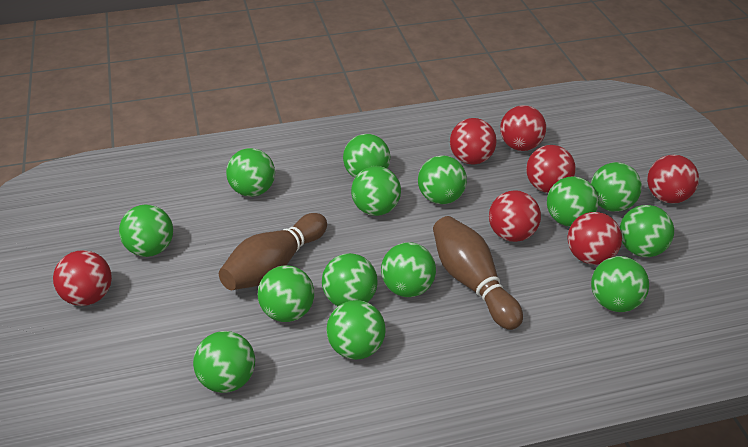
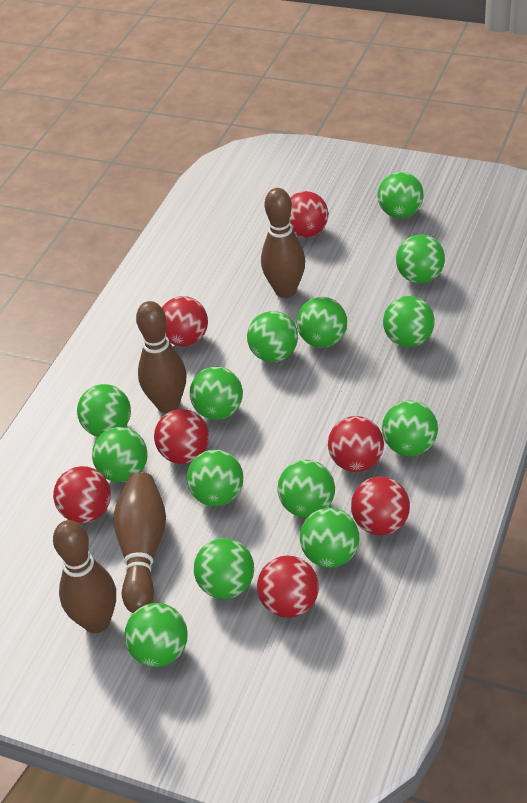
brown bowling pin: 2 -> 4

